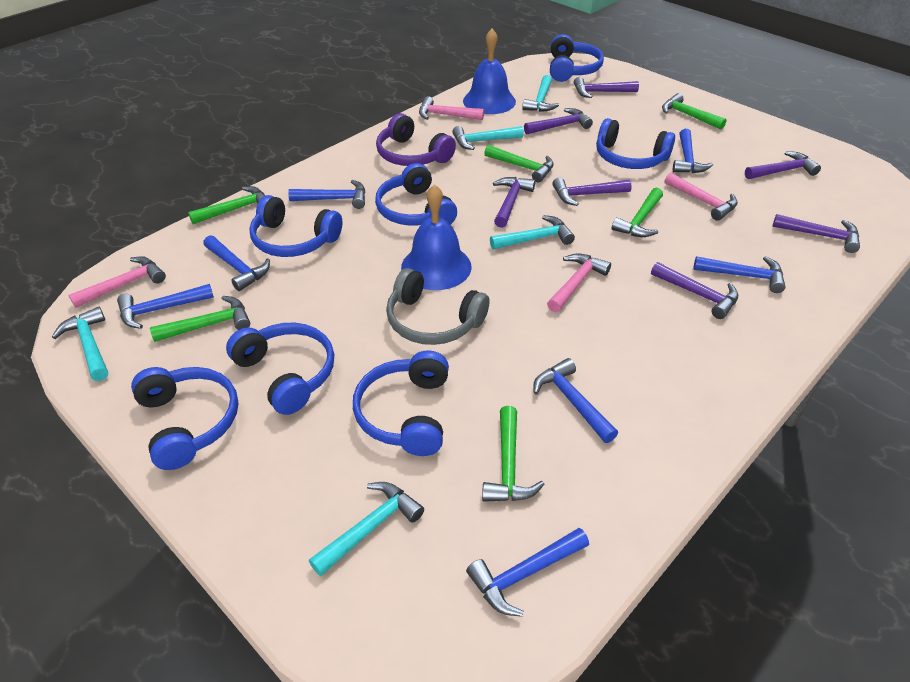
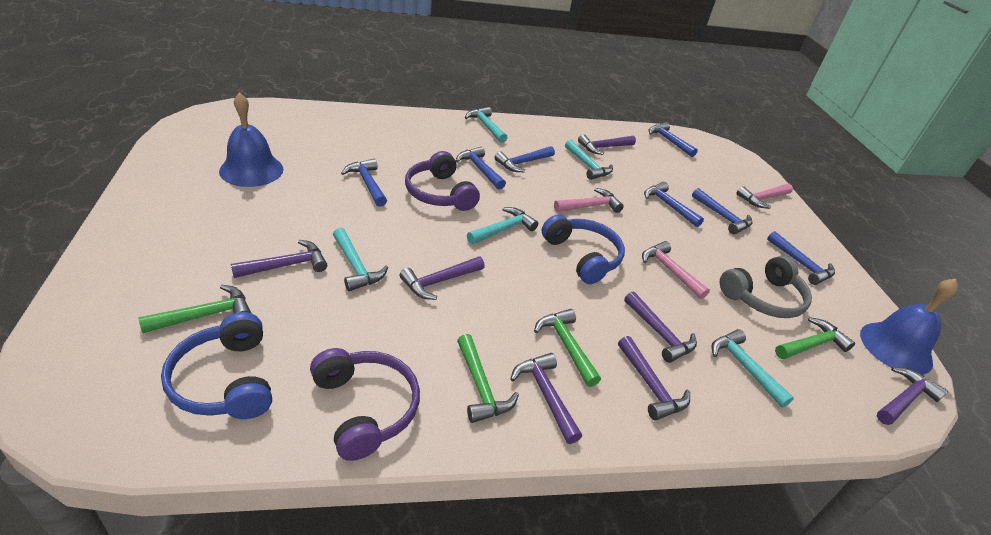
blue headphones: 7 -> 2
green hammer: 6 -> 4
pink hammer: 4 -> 3
purple headphones: 1 -> 2

